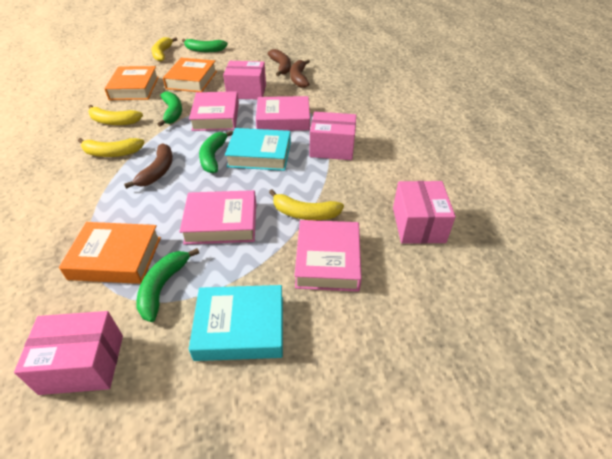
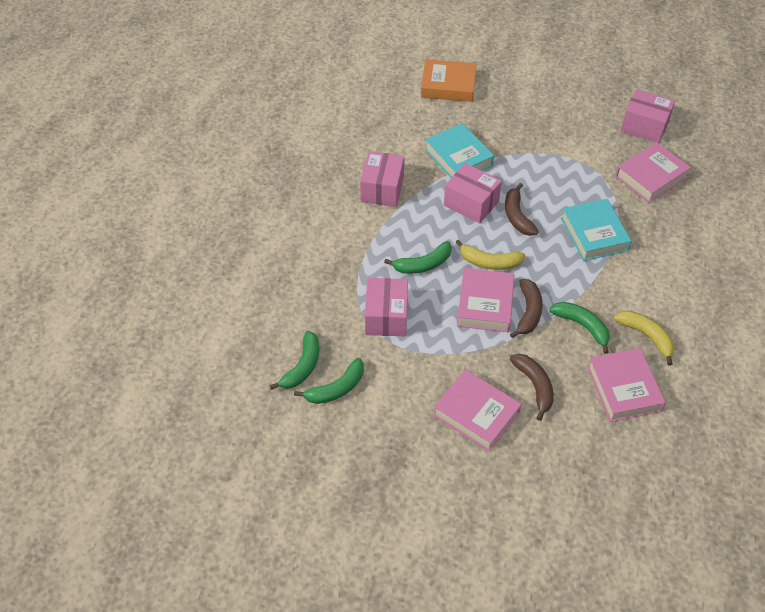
orange book: 3 -> 1
yellow banana: 4 -> 2

